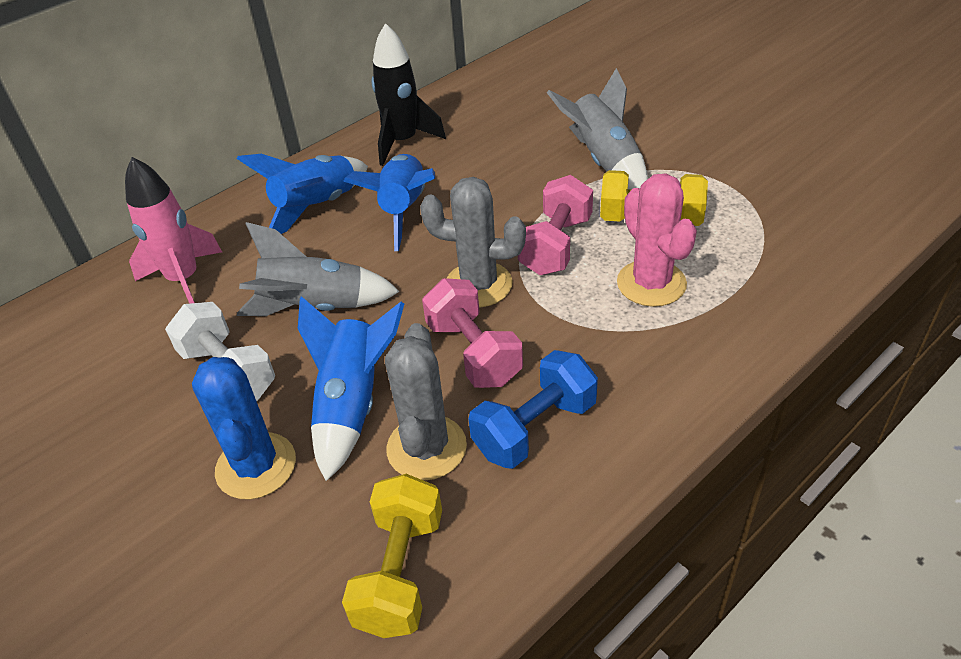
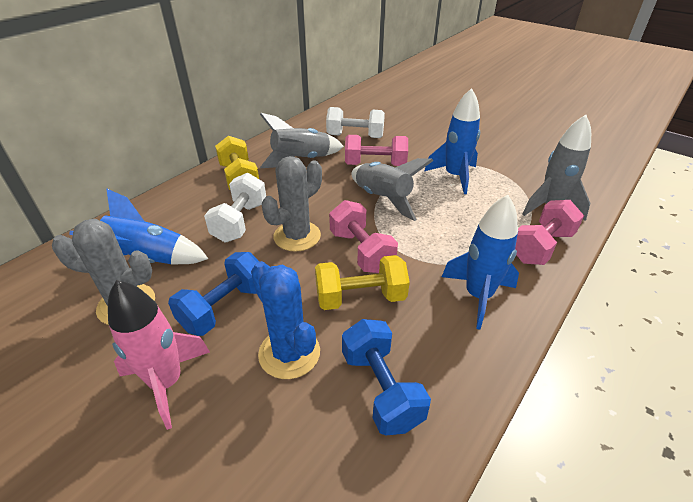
black rocket: 1 -> 0
blue dumbbell: 1 -> 2
grey rocket: 2 -> 3
pink cactus: 1 -> 0
pink dumbbell: 2 -> 3
white dumbbell: 1 -> 2

